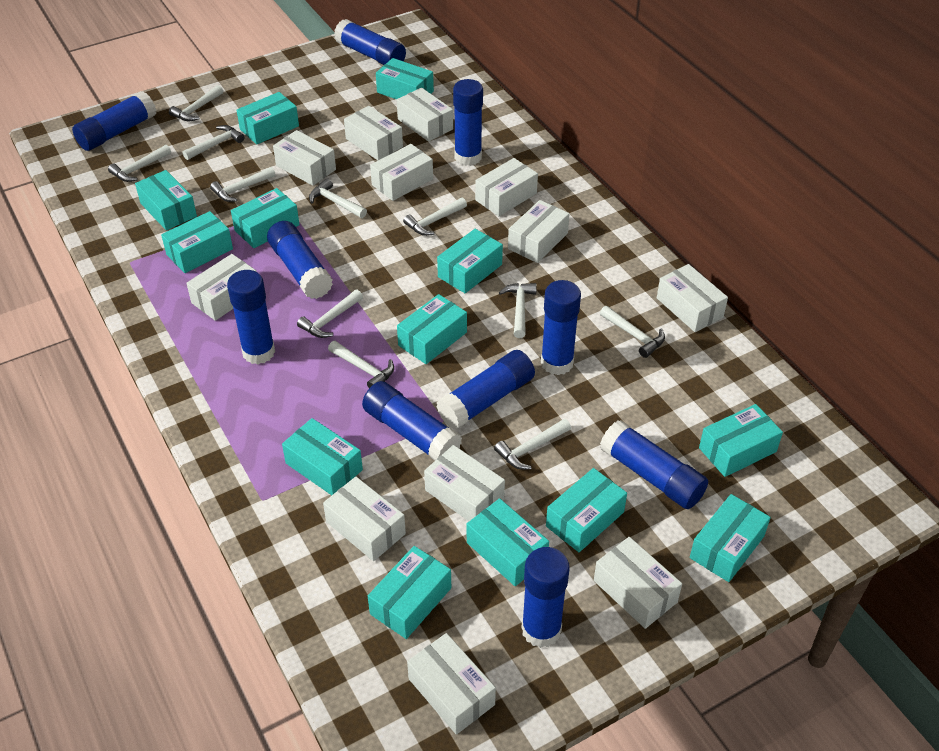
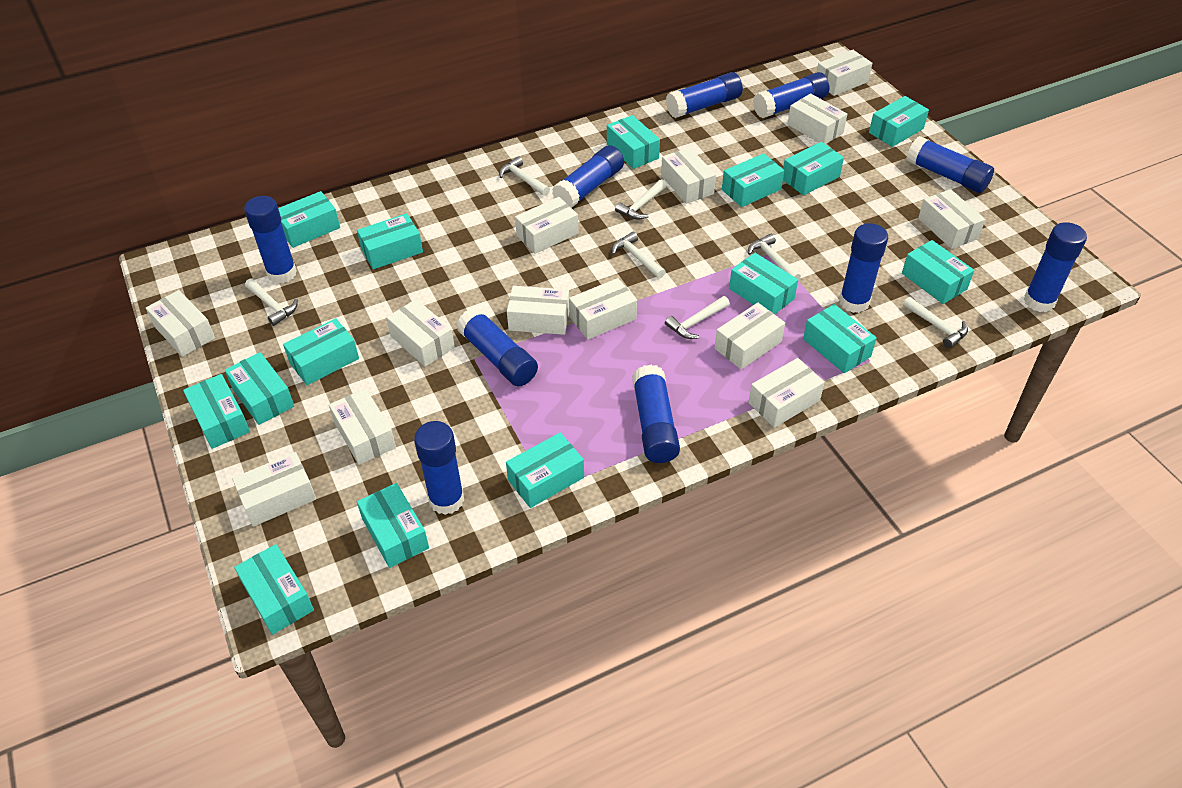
turquoise box: 13 -> 15
white box: 12 -> 13
white hammer: 11 -> 7

